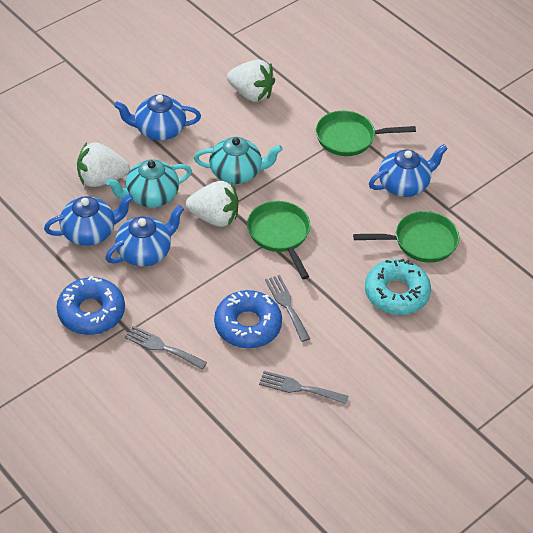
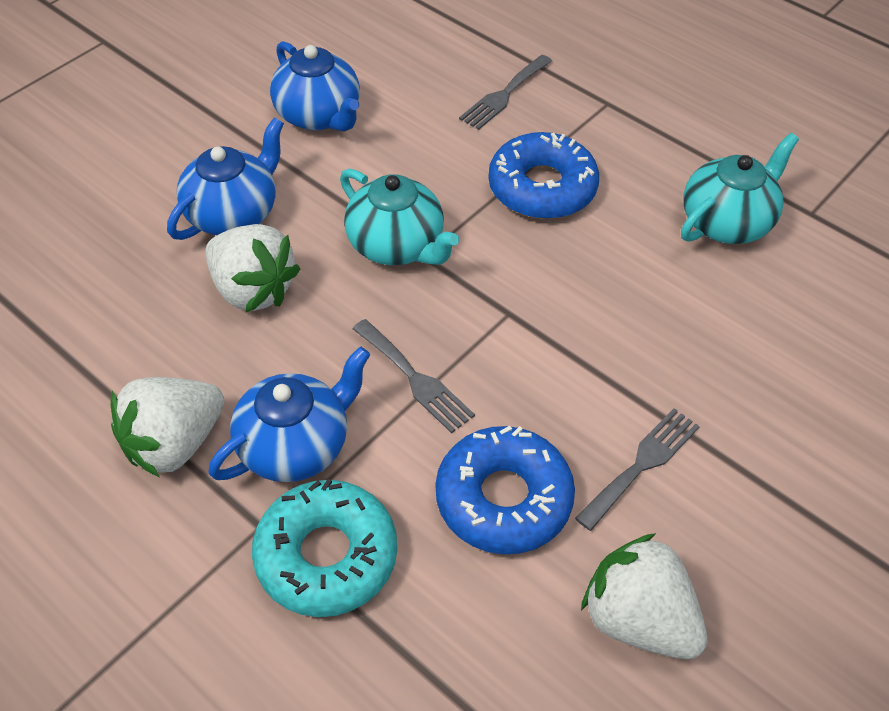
blue teapot: 4 -> 3
green pan: 3 -> 0

